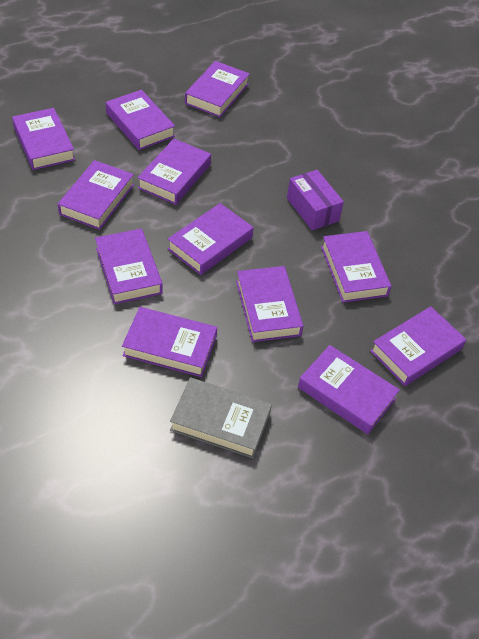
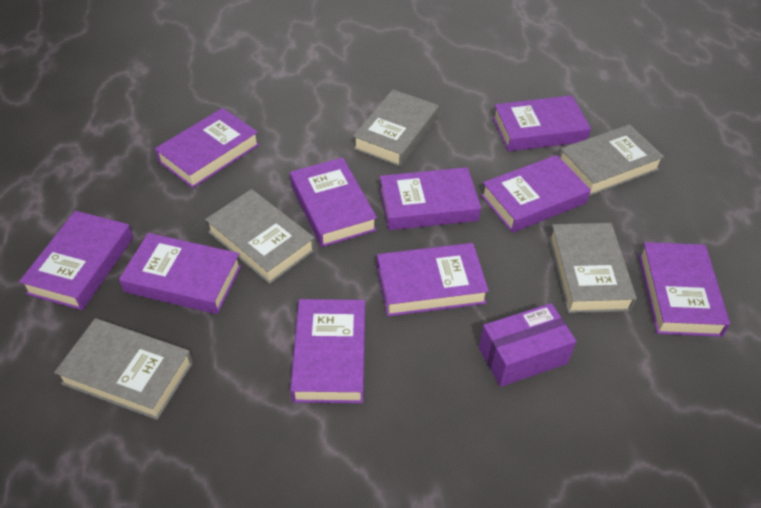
grey book: 1 -> 5
purple book: 12 -> 10

